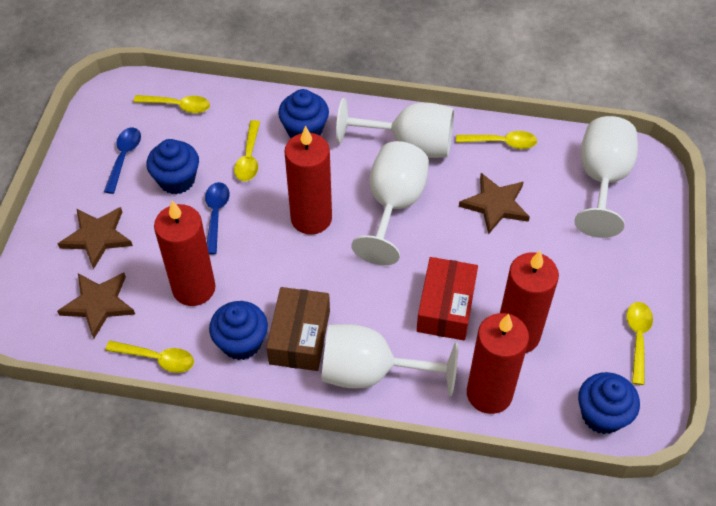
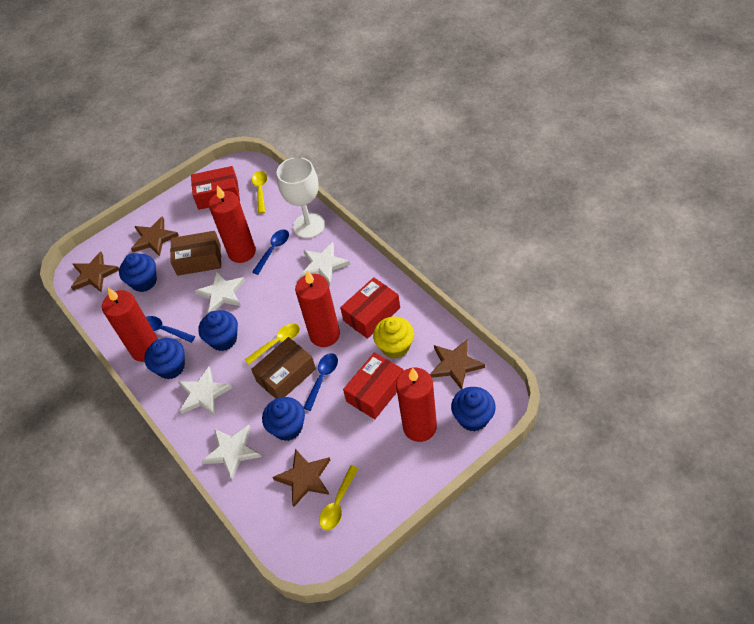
blue cupcake: 4 -> 5
blue spoon: 2 -> 3
brown box: 1 -> 2
brown star: 3 -> 4
red box: 1 -> 3
white goblet: 4 -> 1
white star: 0 -> 4
yellow cupcake: 0 -> 1
yellow spoon: 5 -> 3

